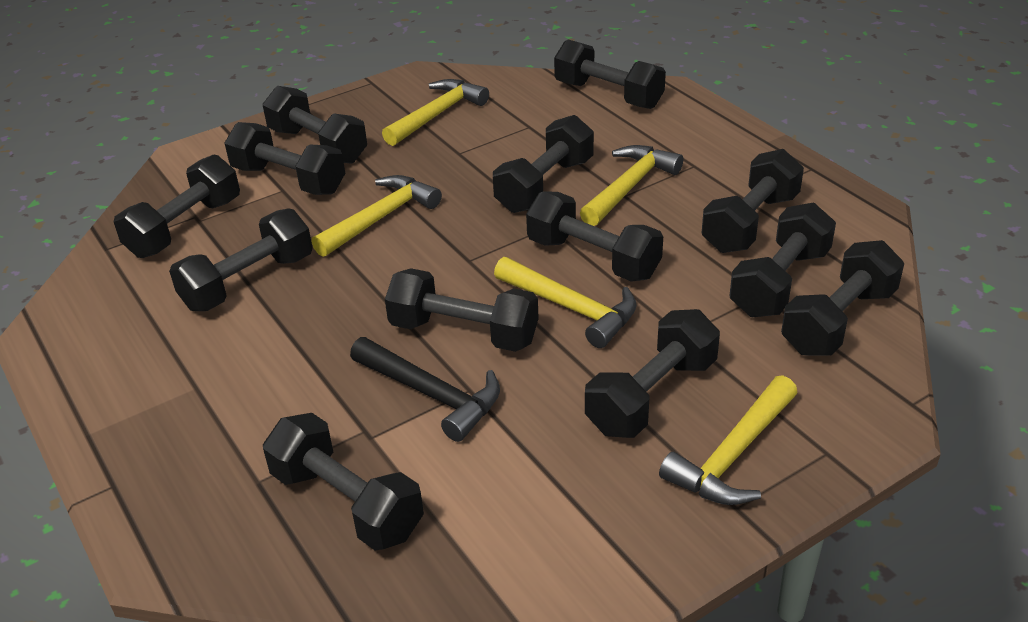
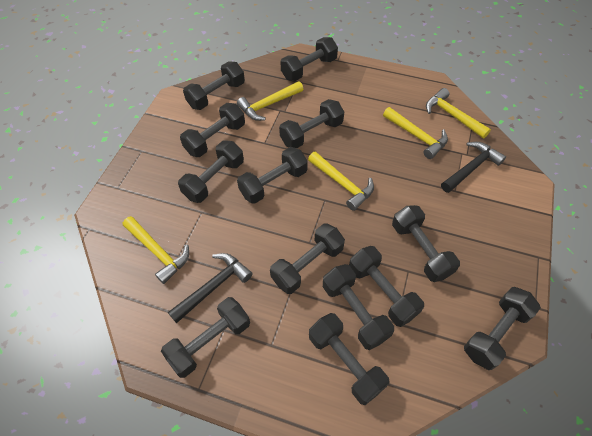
black hammer: 1 -> 2

